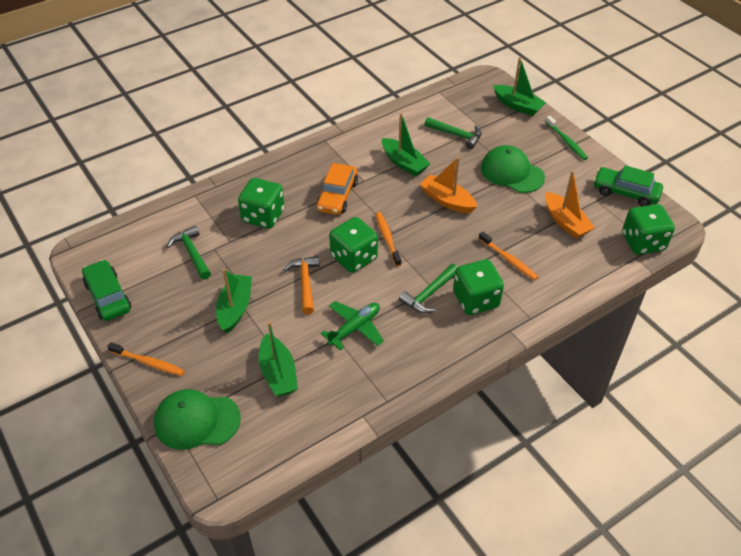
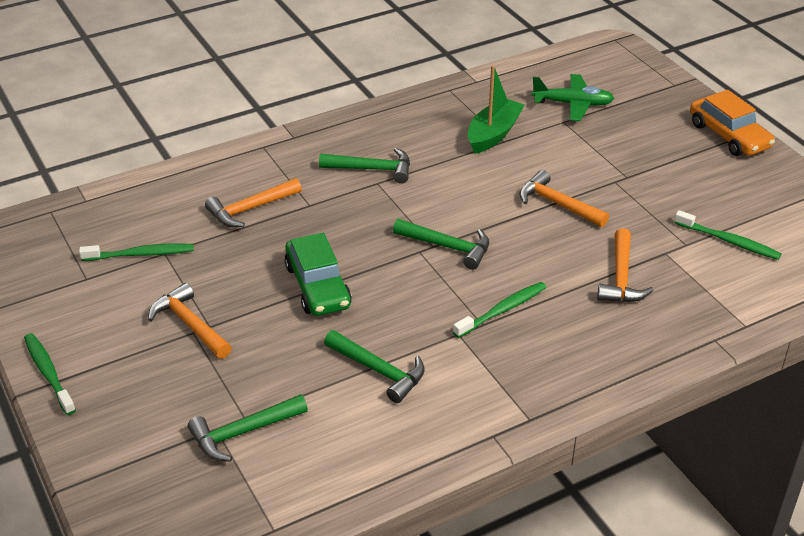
green boat: 4 -> 1
green cap: 2 -> 0
green car: 2 -> 1
green dice: 4 -> 0
green hammer: 3 -> 4
green toothbrush: 1 -> 4
orange boat: 2 -> 0
orange hammer: 1 -> 4
orange toothbrush: 3 -> 0

